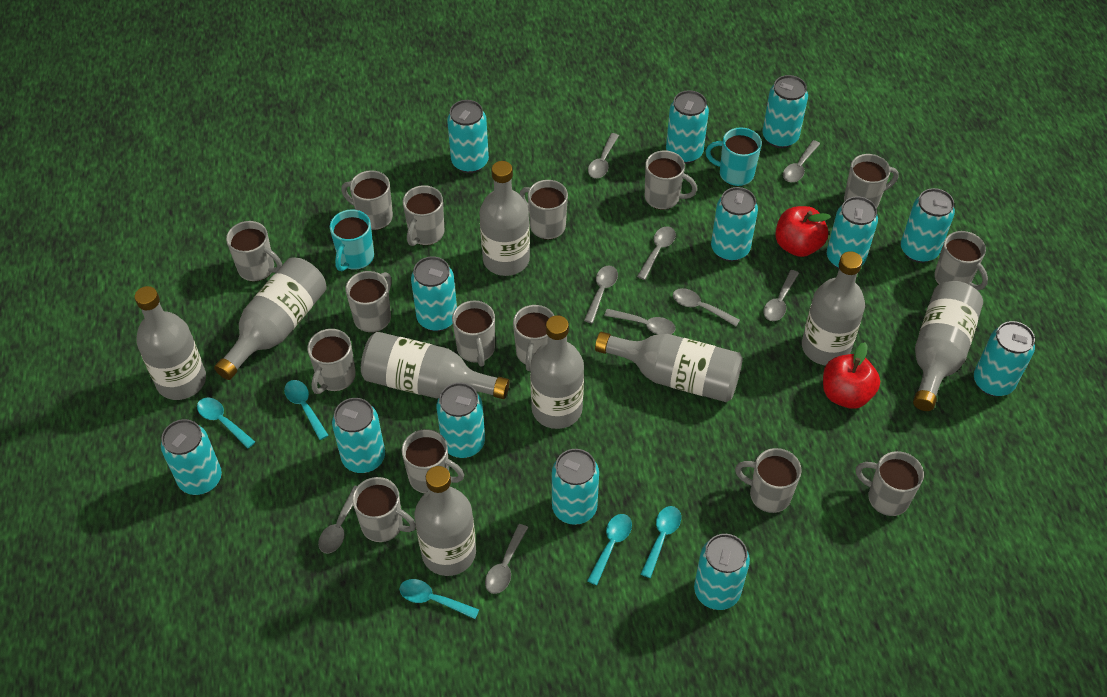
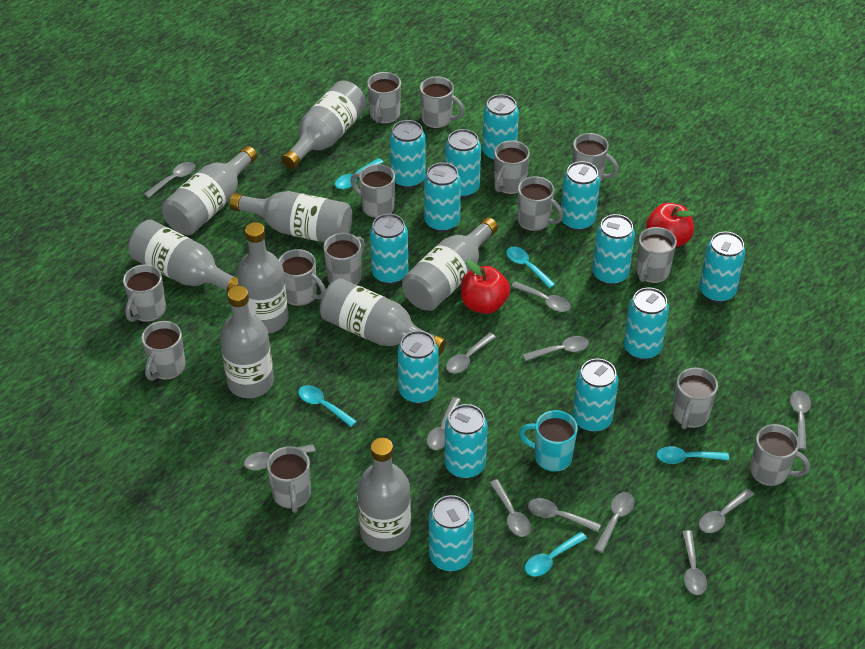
grey mug: 15 -> 14
grey spoon: 9 -> 12
turquoise mug: 2 -> 1

